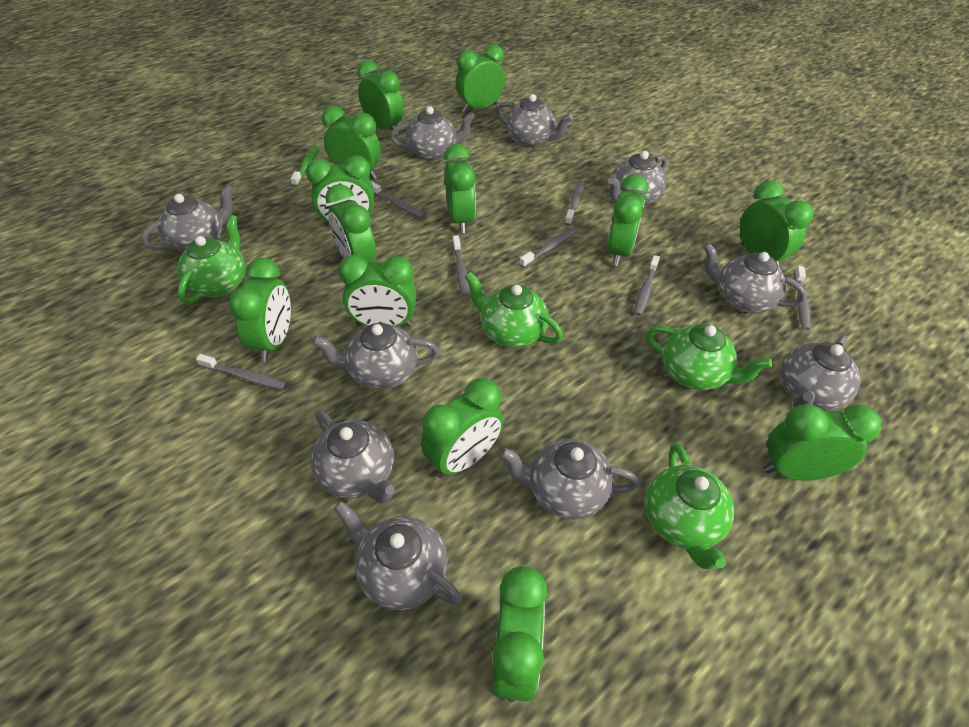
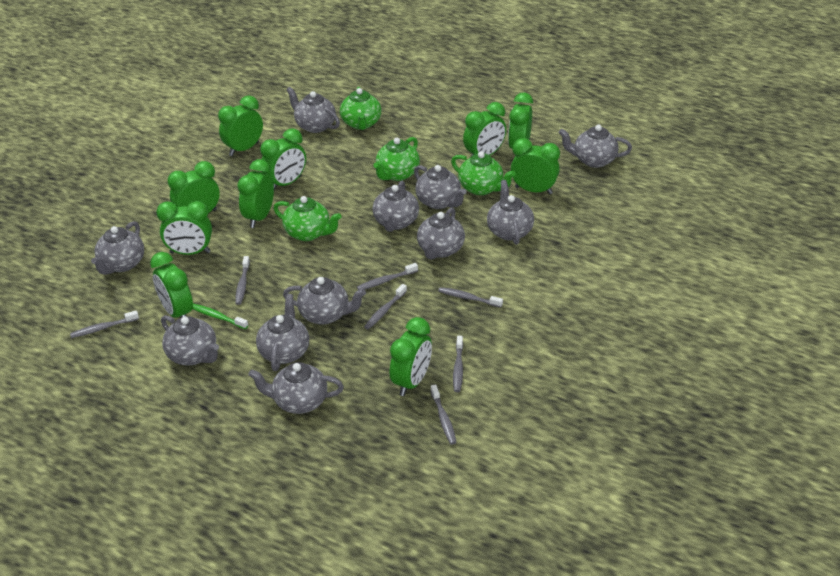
green clock: 13 -> 10
grey teapot: 10 -> 11

